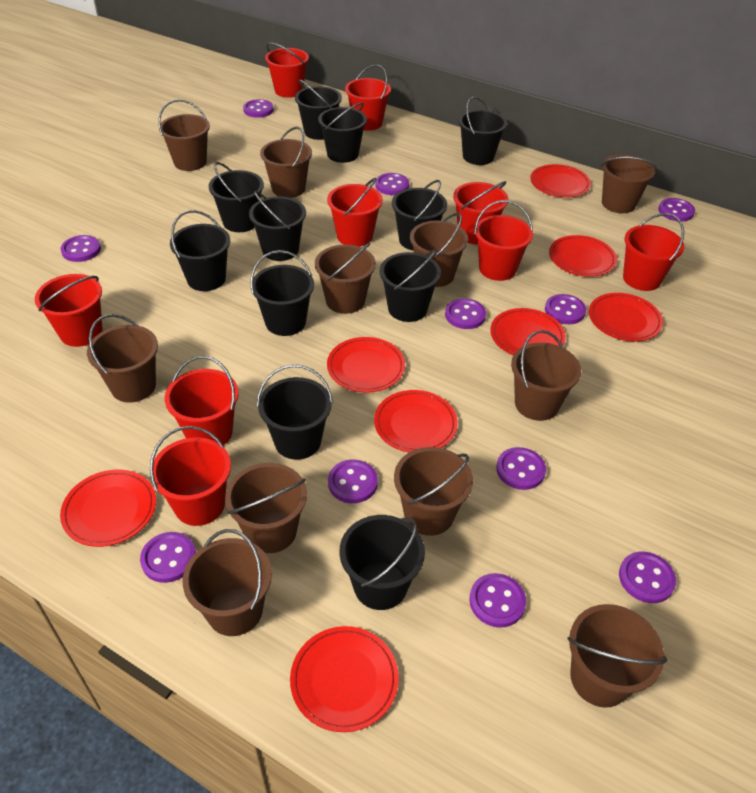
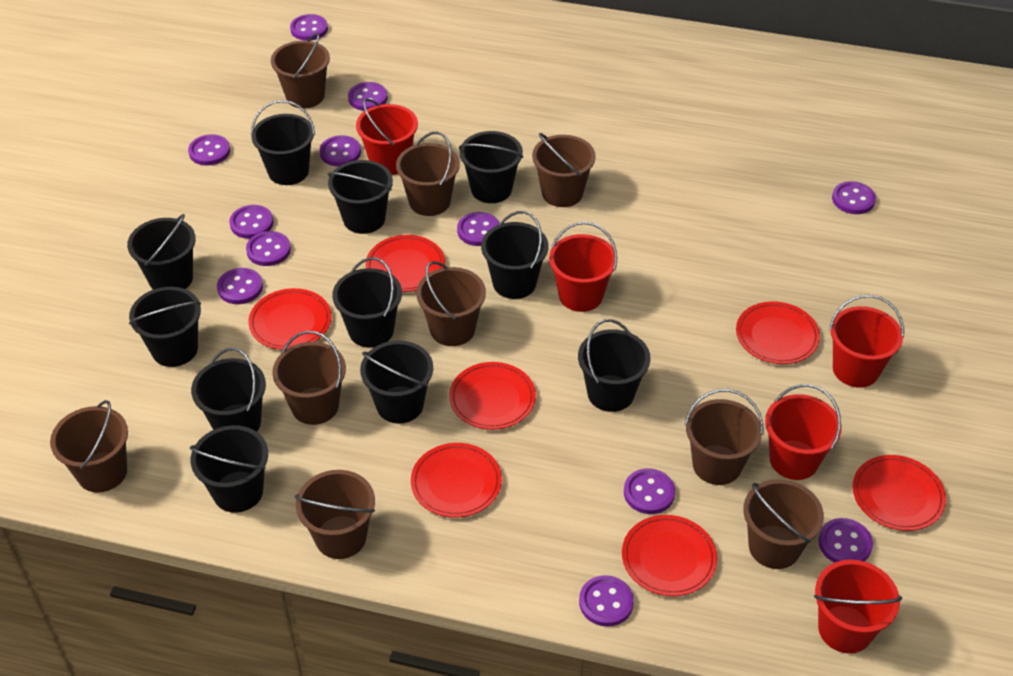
brown bucket: 11 -> 9
purple button: 11 -> 12
red bucket: 9 -> 5
red plate: 8 -> 7

